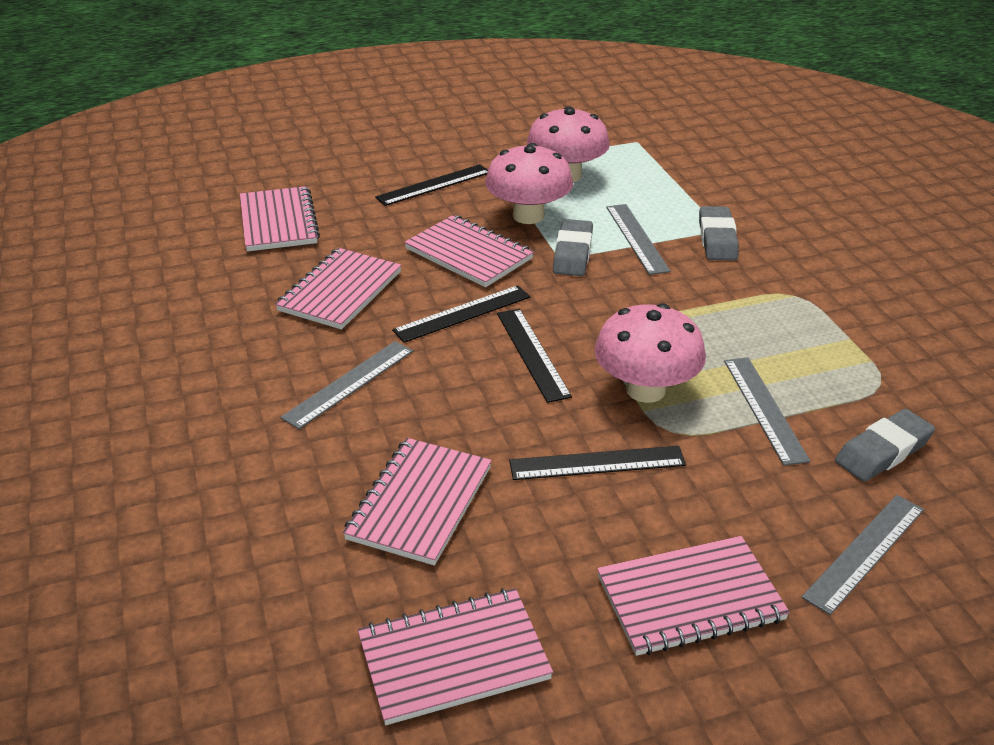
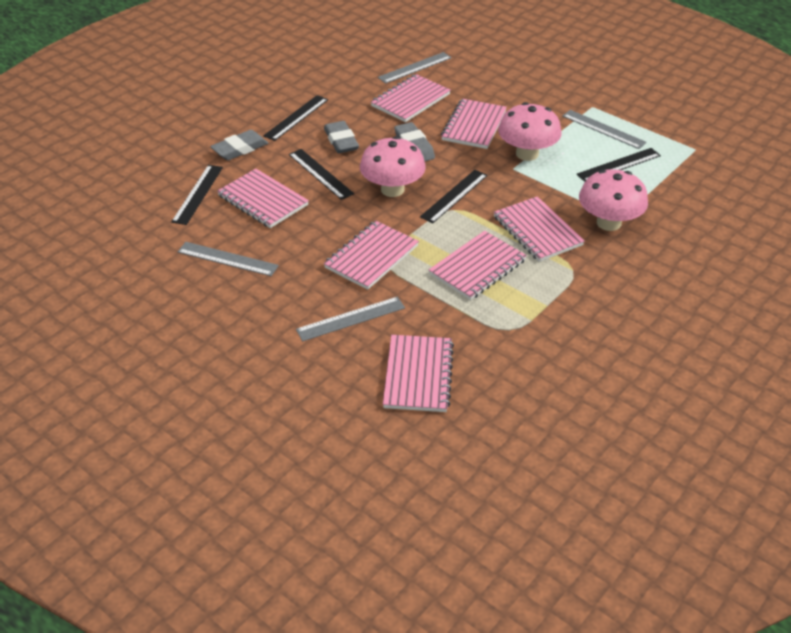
black ruler: 4 -> 5
pink notebook: 6 -> 7

